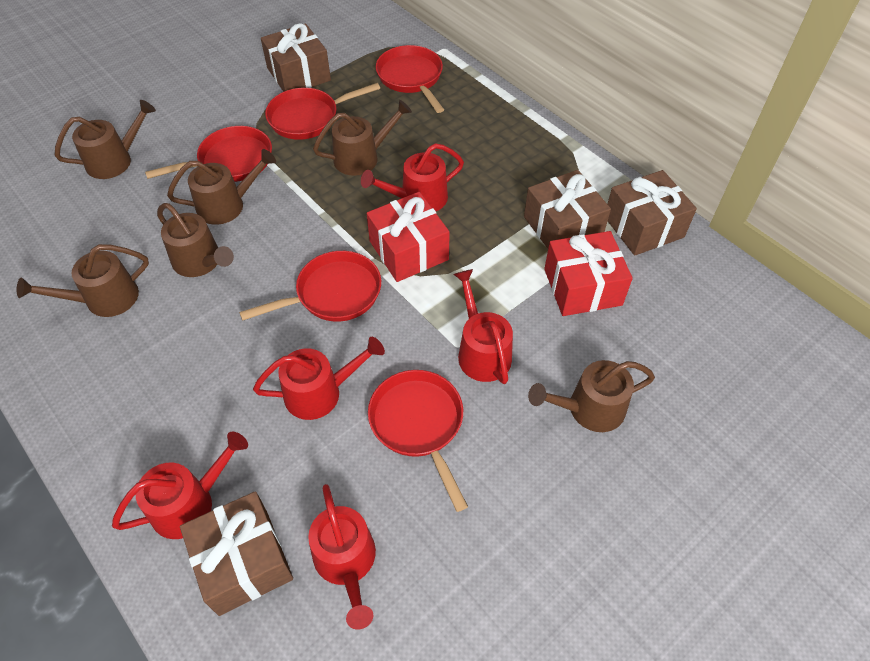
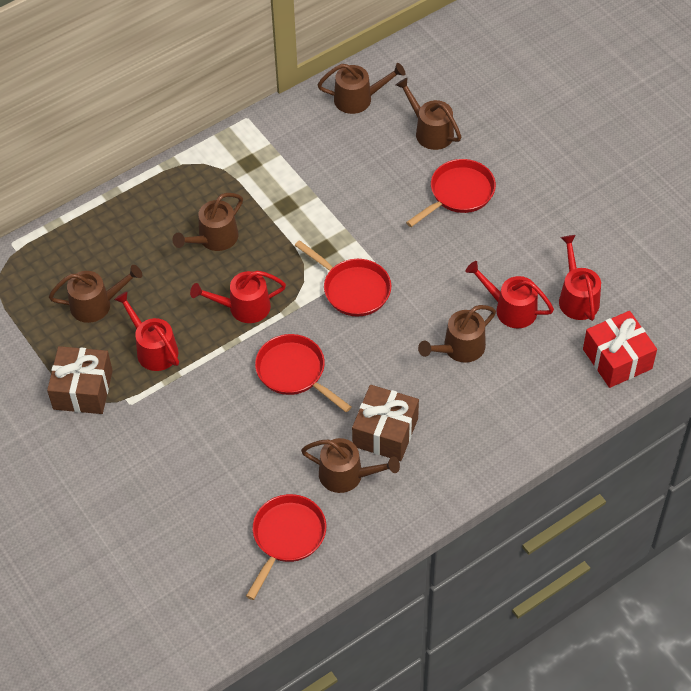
brown gift: 4 -> 2
red gift: 2 -> 1
red pan: 5 -> 4
red watering can: 5 -> 4

